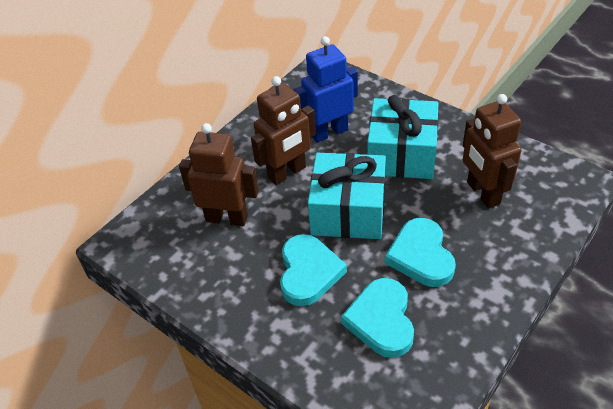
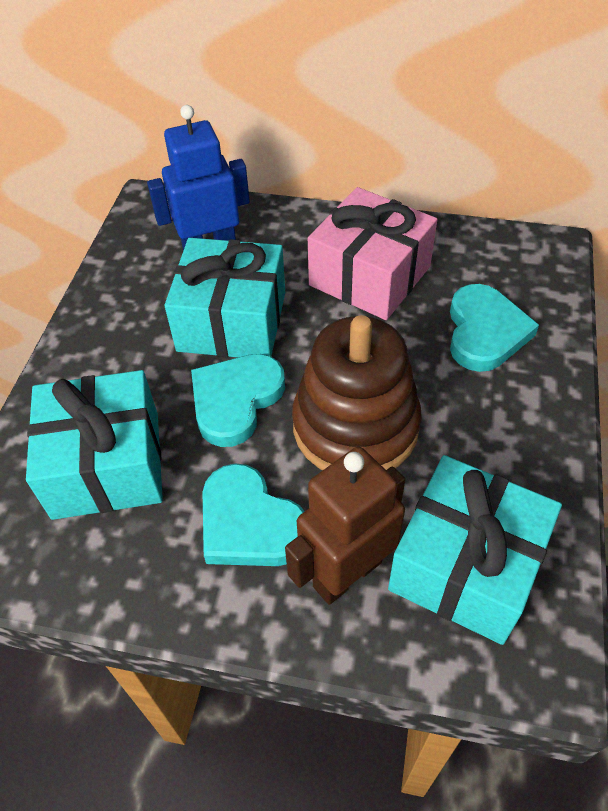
brown robot: 3 -> 1
brown stacking toy: 0 -> 1
pink gift: 0 -> 1
turquoise gift: 2 -> 3

